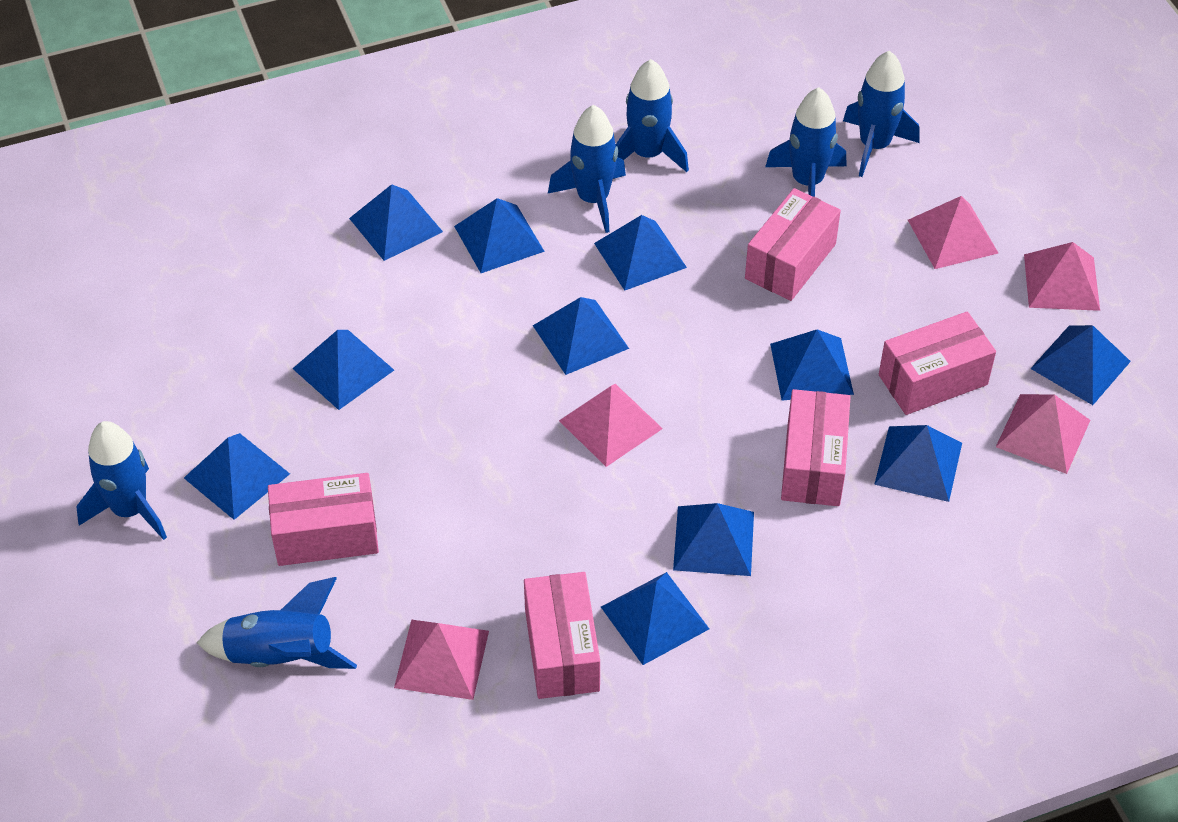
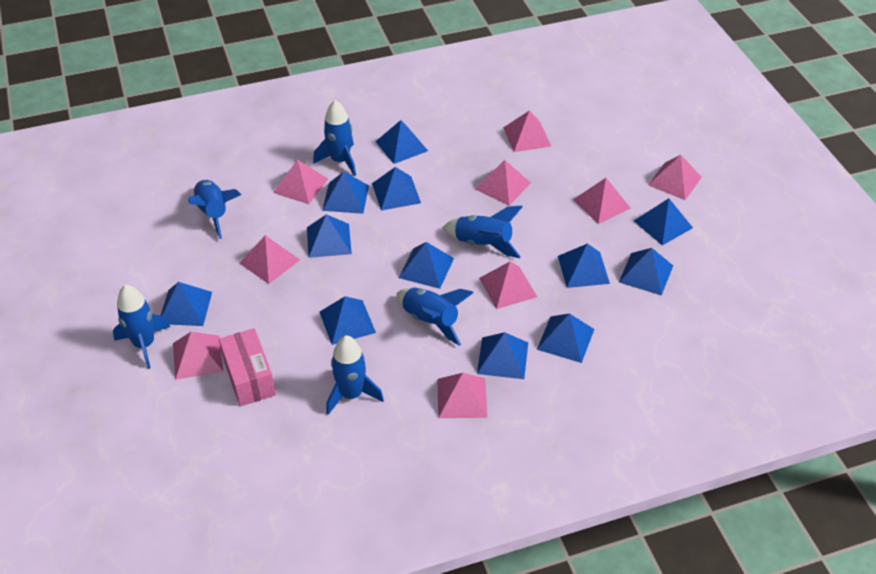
blue pyramid: 11 -> 12
pink box: 5 -> 1
pink pyramid: 5 -> 9

